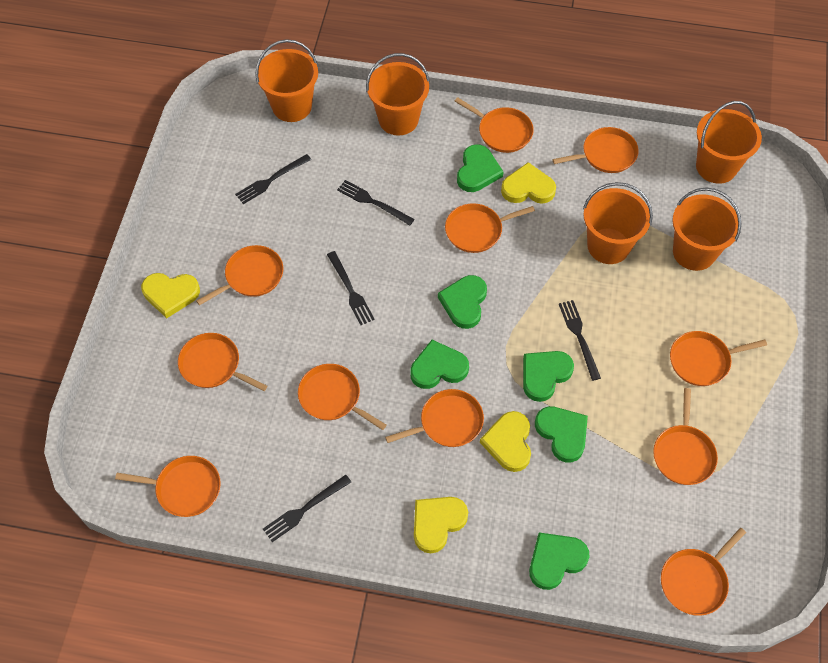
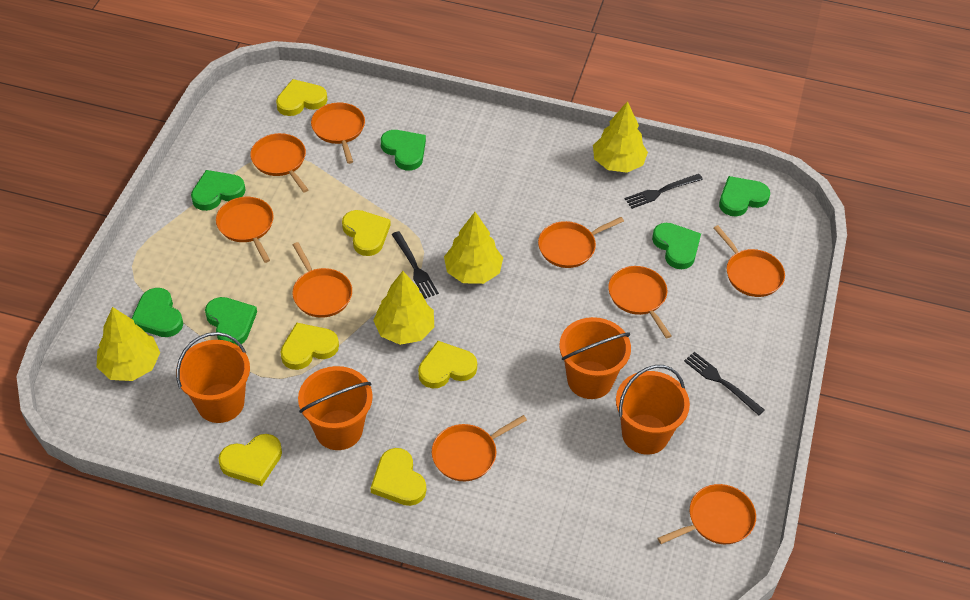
black fork: 5 -> 3
orange bucket: 5 -> 4
orange pan: 11 -> 9
yellow heart: 4 -> 6
yellow tree: 0 -> 4

